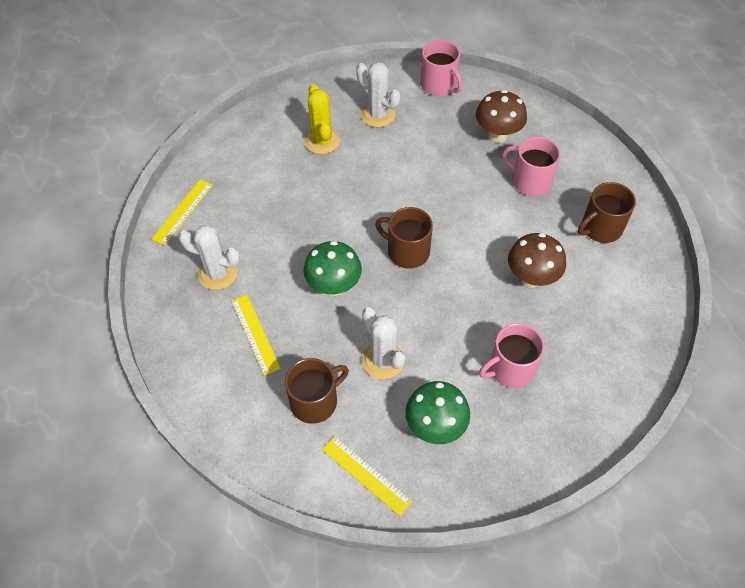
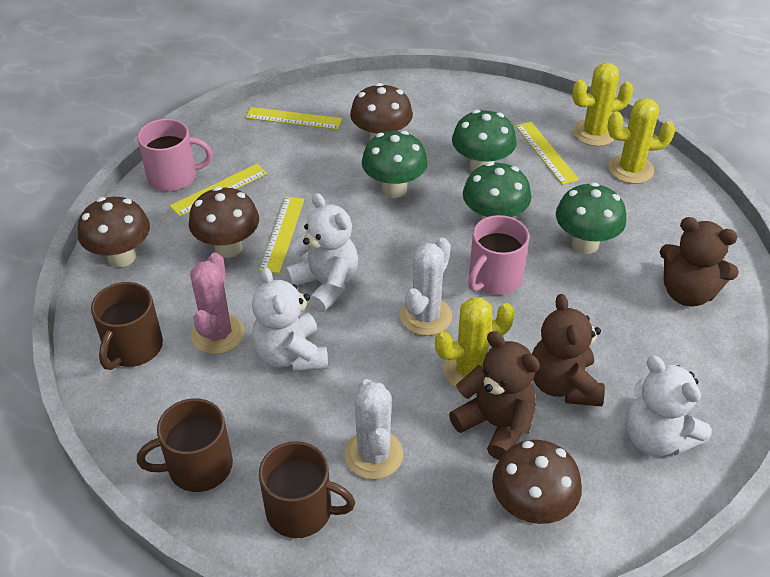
brown mushroom: 2 -> 4
brown teddy bear: 0 -> 3
green mushroom: 2 -> 4
pink cactus: 0 -> 1
pink mug: 3 -> 2
white cactus: 3 -> 2
white teddy bear: 0 -> 3
yellow cactus: 1 -> 3
yellow ruler: 3 -> 4

